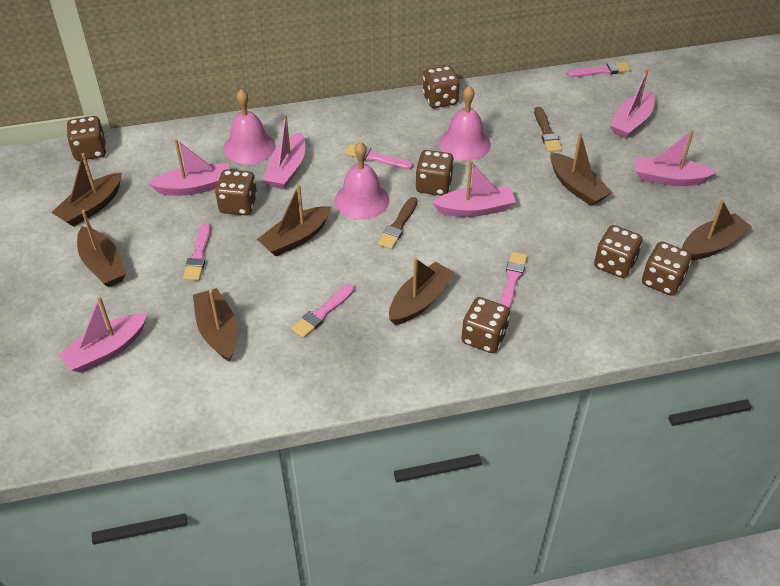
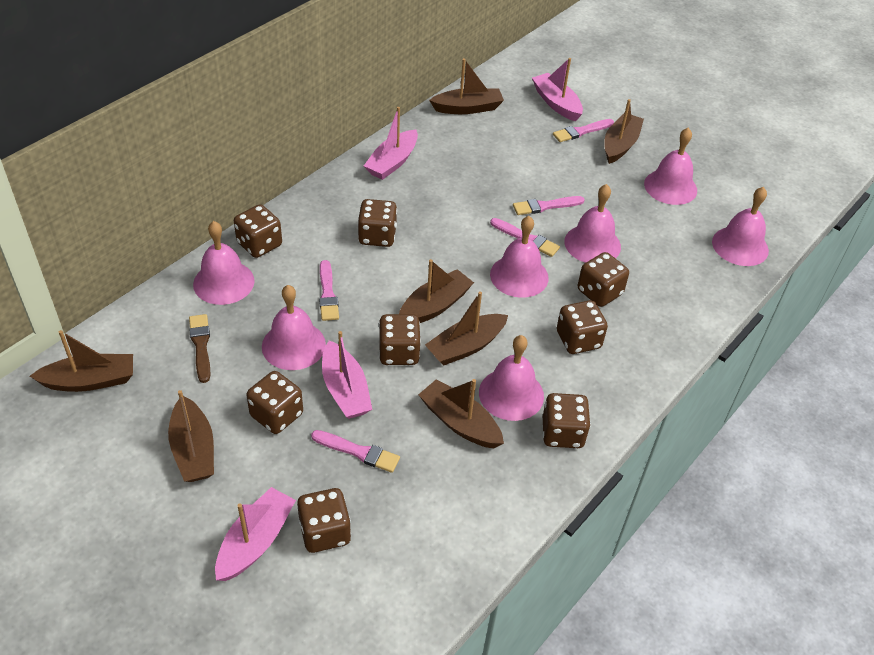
brown brush: 2 -> 1
brown dice: 7 -> 8
pink bell: 3 -> 7
pink boat: 6 -> 4

